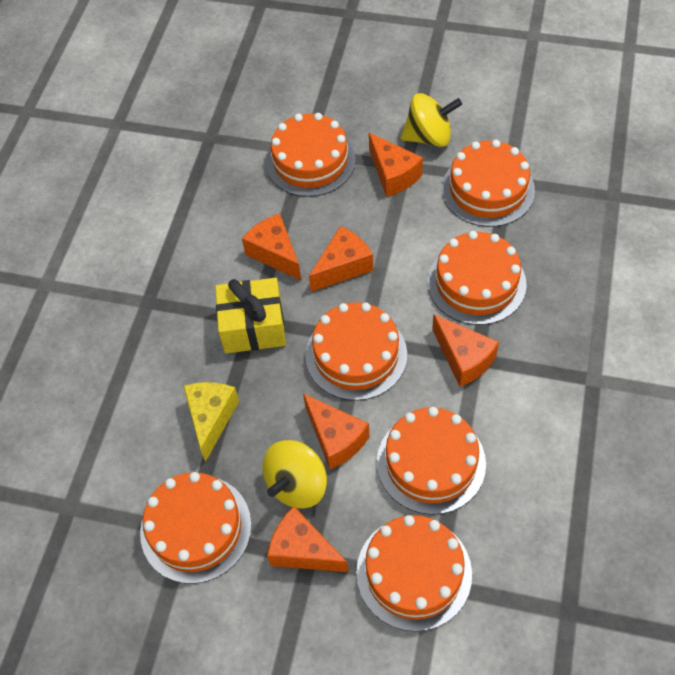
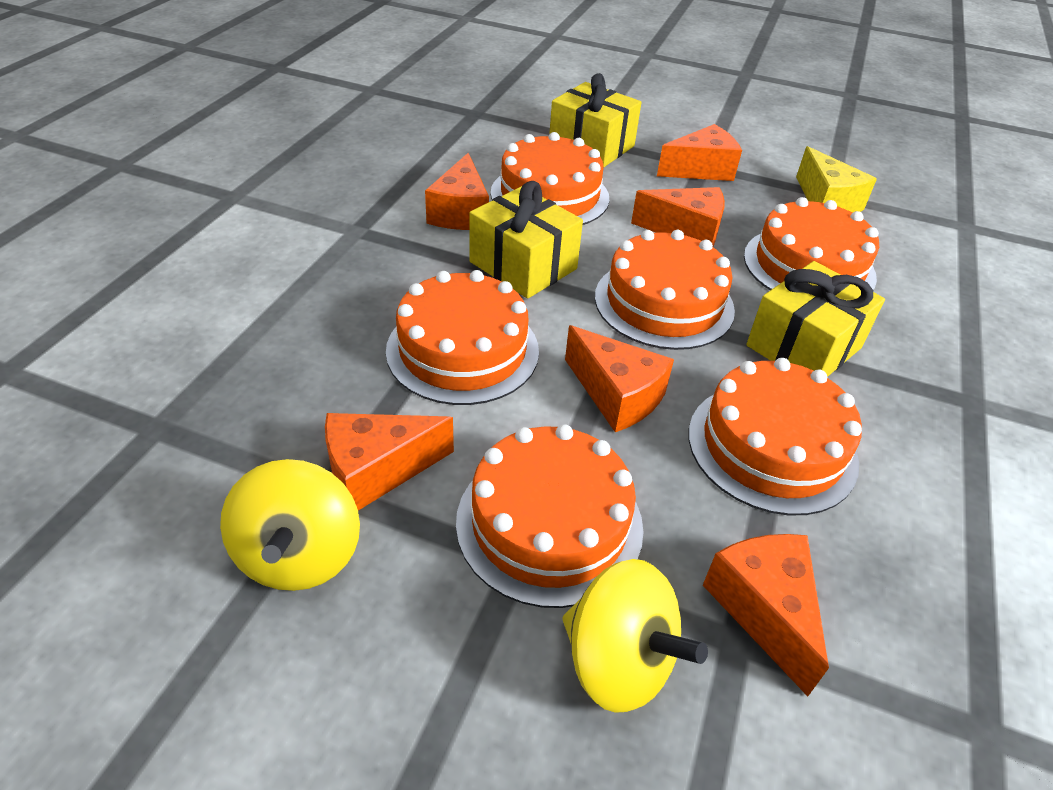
orange cake: 7 -> 6
yellow gift: 1 -> 3

